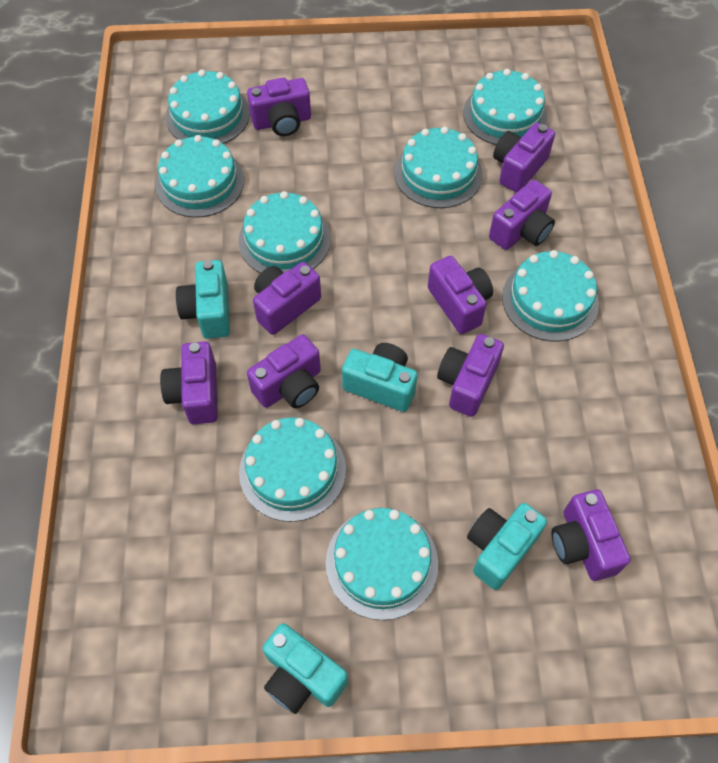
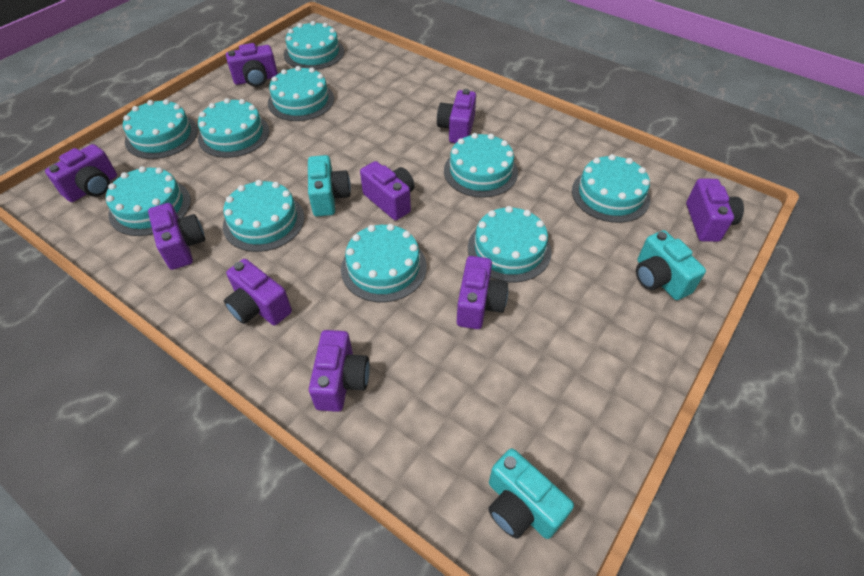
turquoise cake: 8 -> 10
turquoise camera: 4 -> 3

